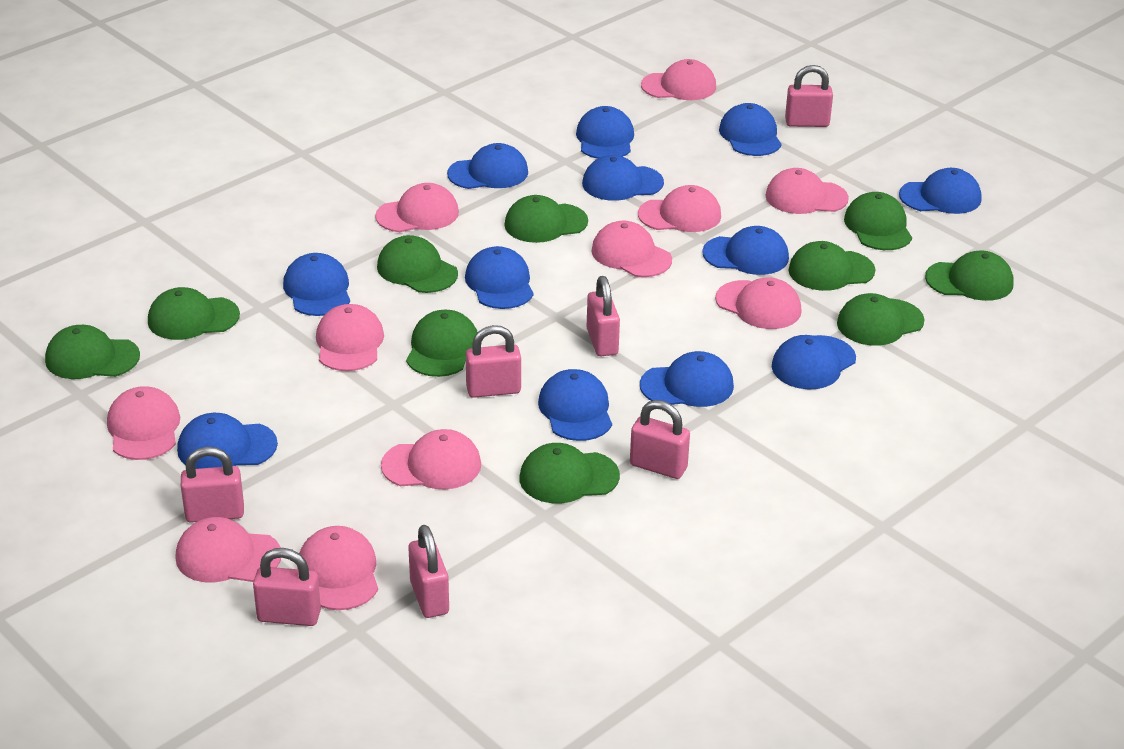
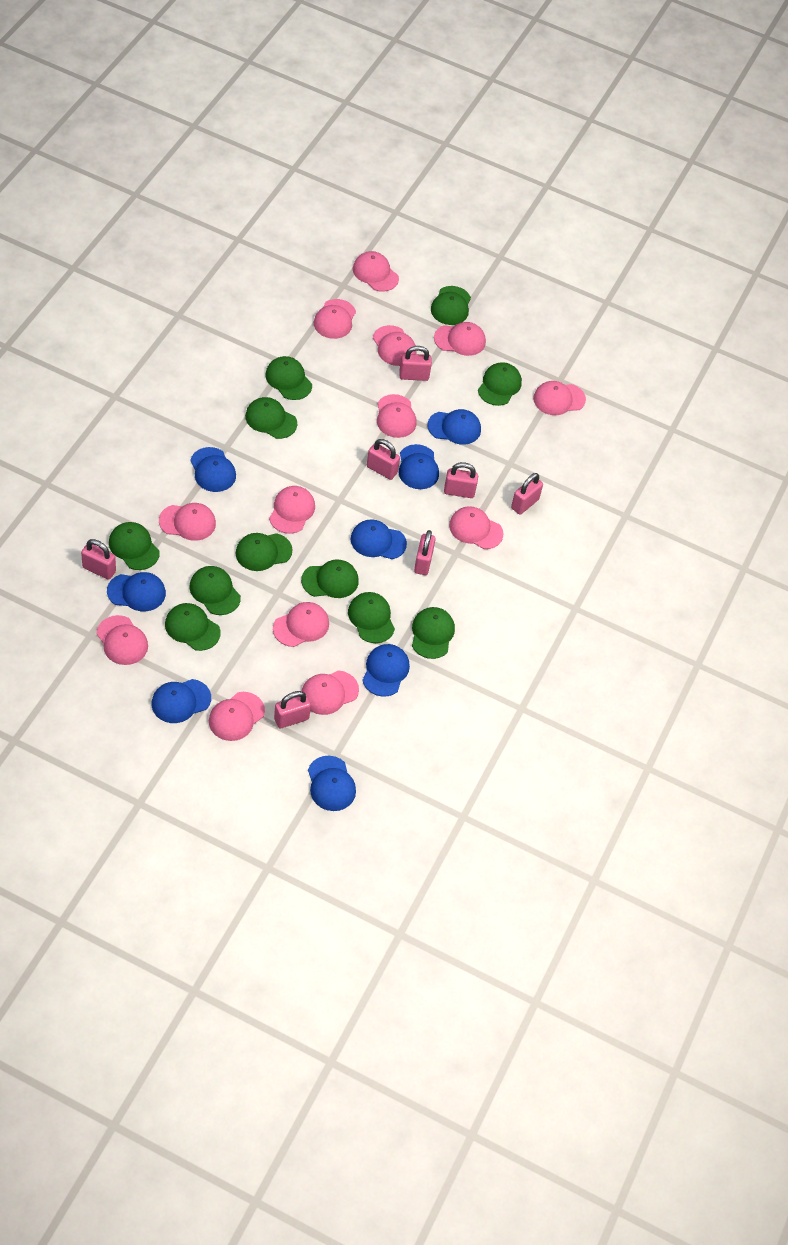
blue cap: 12 -> 8
green cap: 10 -> 11
pink cap: 11 -> 13

